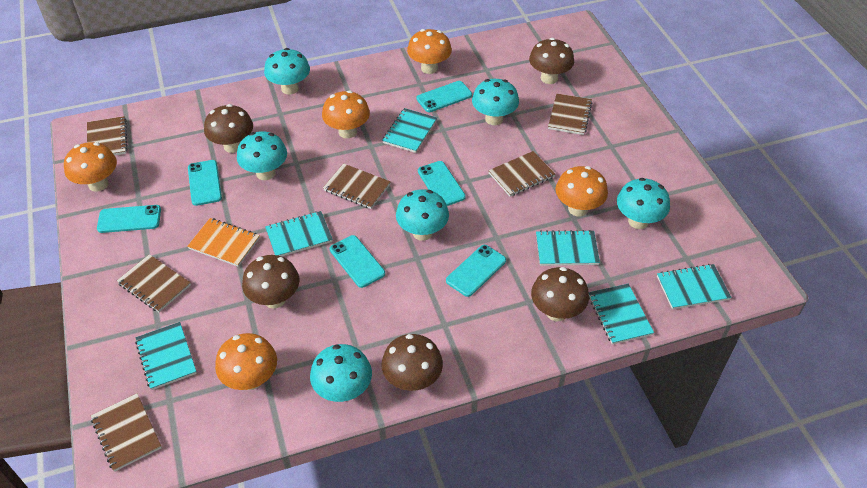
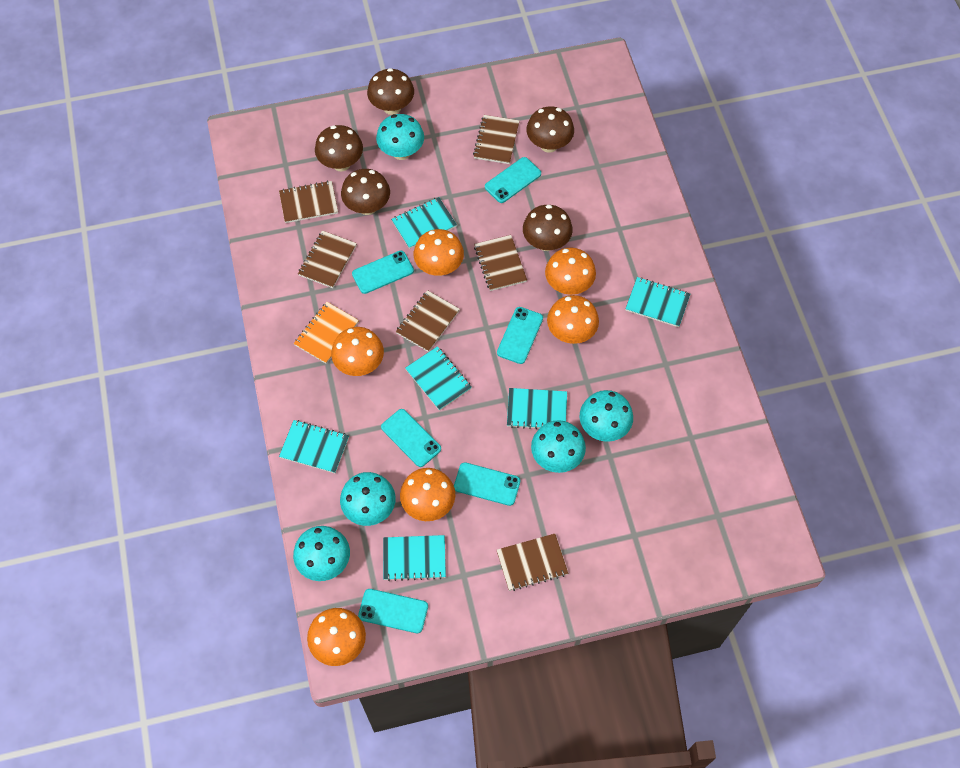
orange mushroom: 5 -> 6
turquoise mushroom: 6 -> 5

